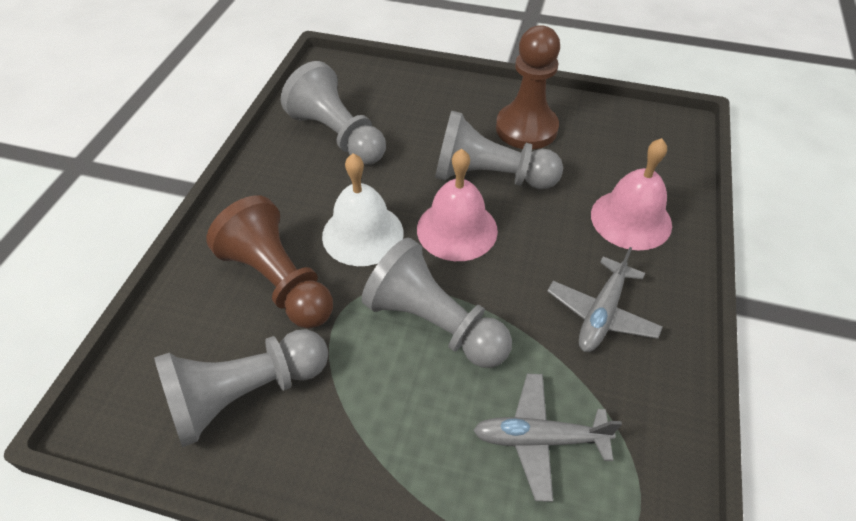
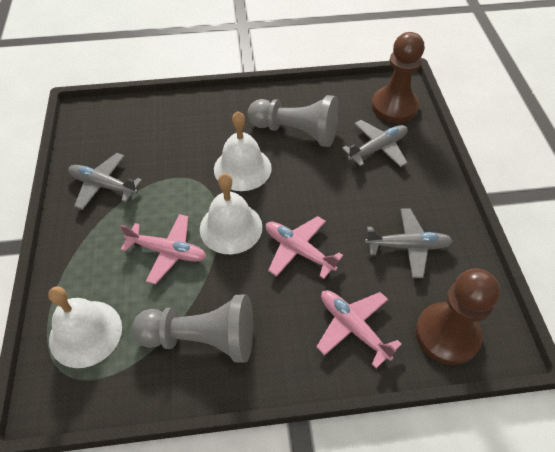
grey pawn: 4 -> 2
grey plane: 2 -> 3
pink bell: 2 -> 0
pink plane: 0 -> 3
white bell: 1 -> 3

